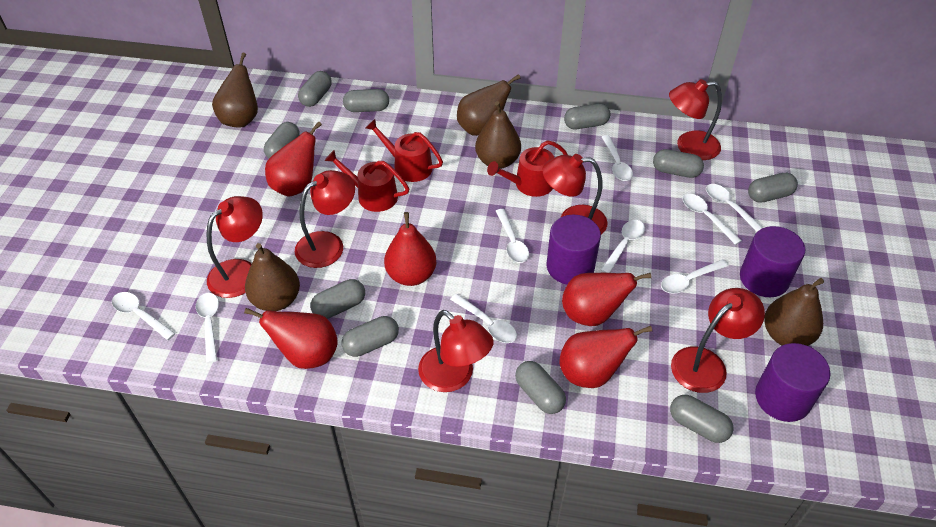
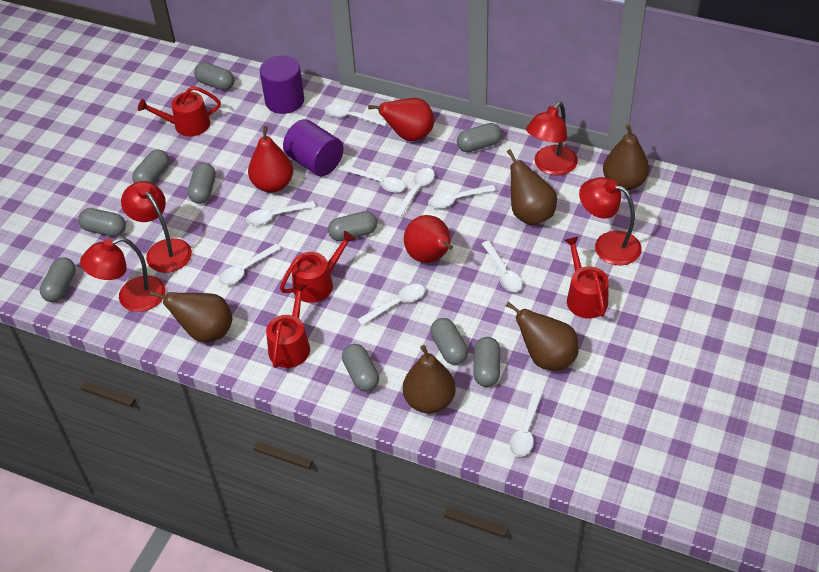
purple cylinder: 3 -> 2
red lamp: 6 -> 4
red pear: 5 -> 3
red watering can: 3 -> 4

